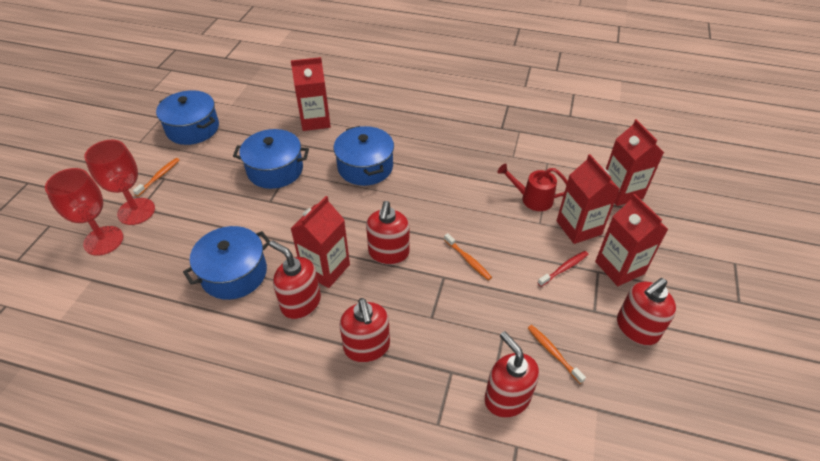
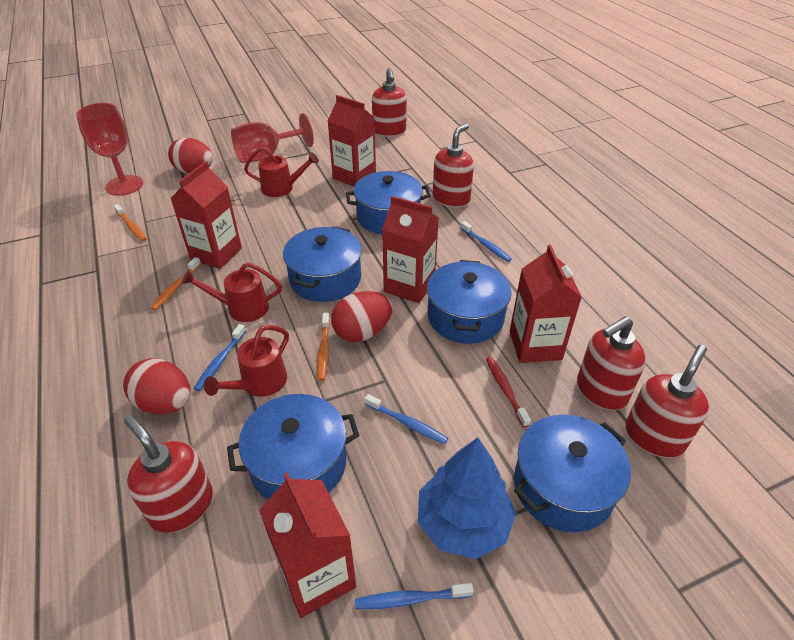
blue pot: 4 -> 5
blue toothbrush: 0 -> 4
blue tree: 0 -> 1
red egg: 0 -> 3
red watering can: 1 -> 3

